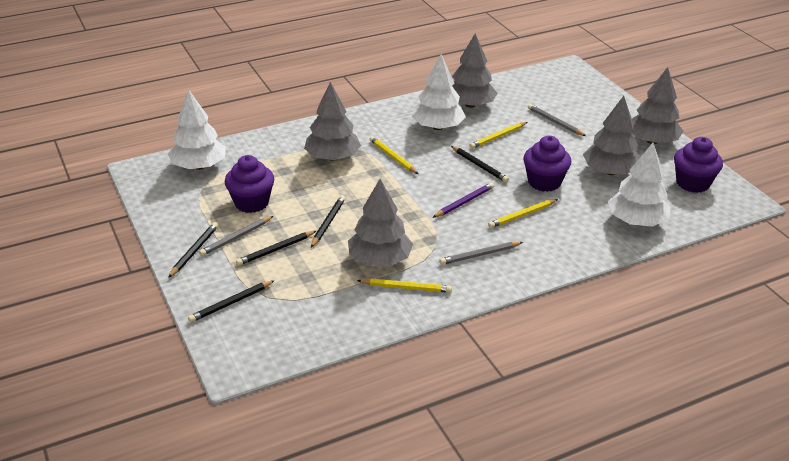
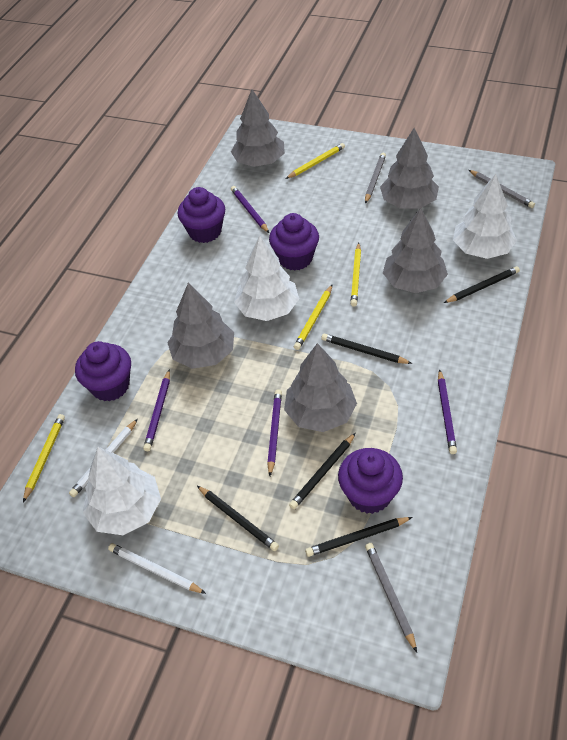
purple cupcake: 3 -> 4
purple pencil: 1 -> 4
white pencil: 0 -> 2

